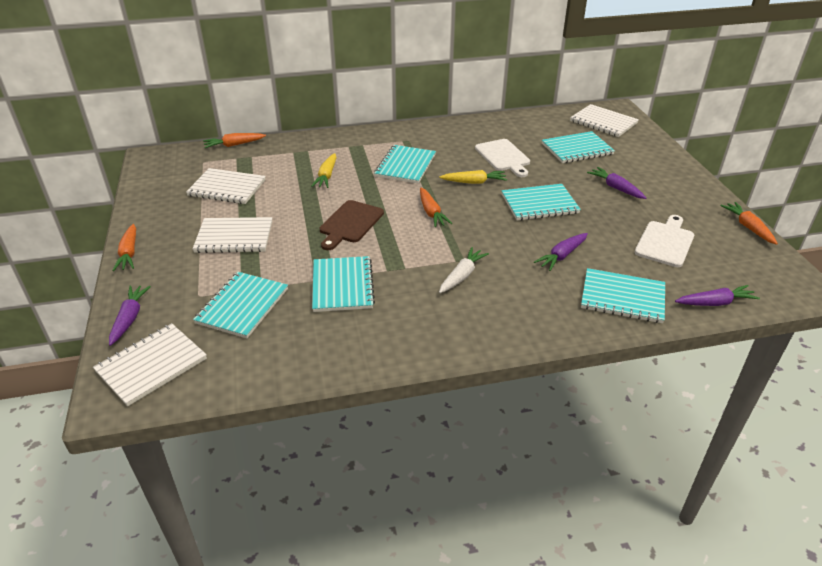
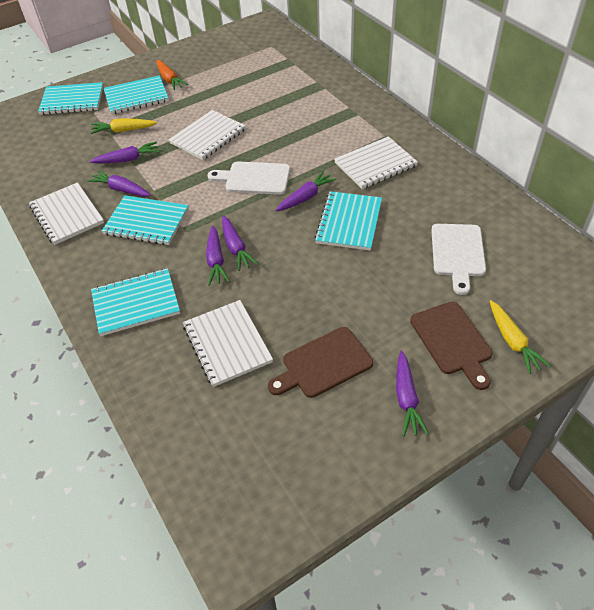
brown cutting board: 1 -> 2
orange carrot: 4 -> 1
purple carrot: 4 -> 6
turquoise notebook: 6 -> 5
white carrot: 1 -> 0

